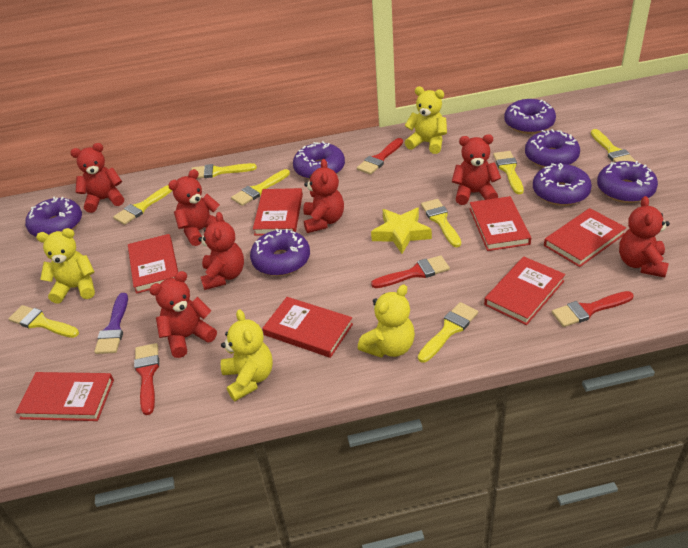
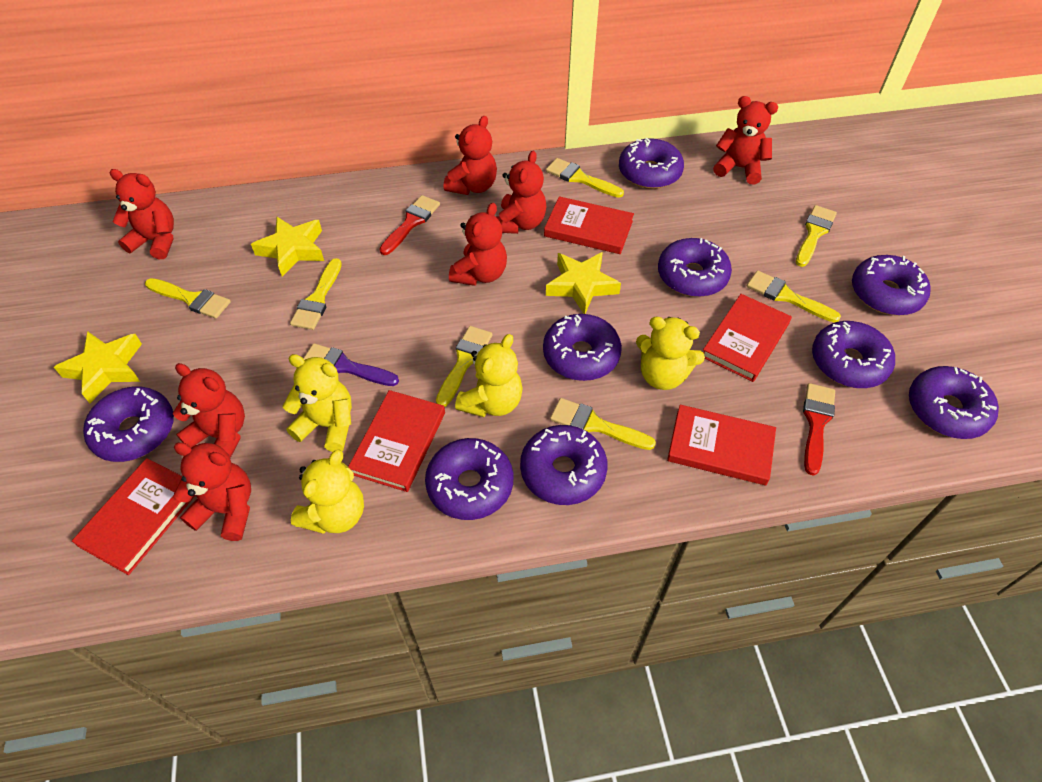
purple donut: 7 -> 9
red book: 7 -> 5
red brush: 4 -> 2
yellow brush: 8 -> 7
yellow star: 1 -> 3

